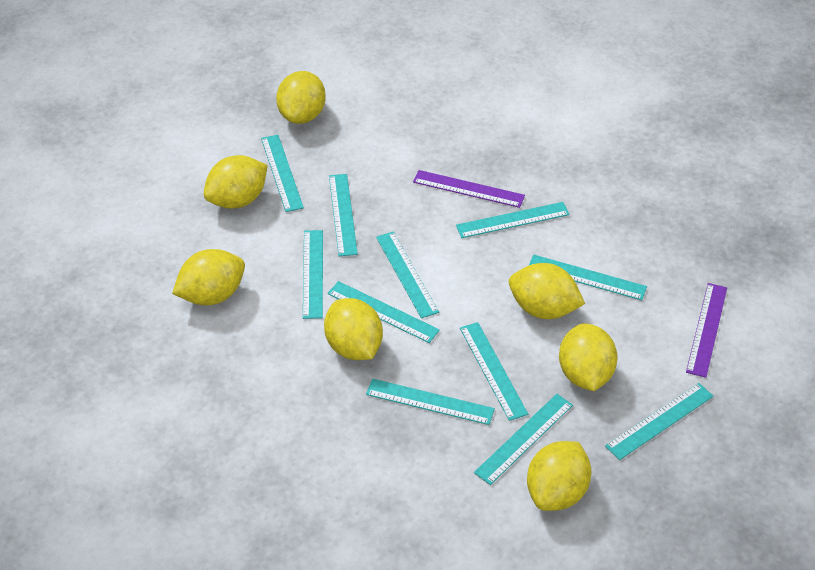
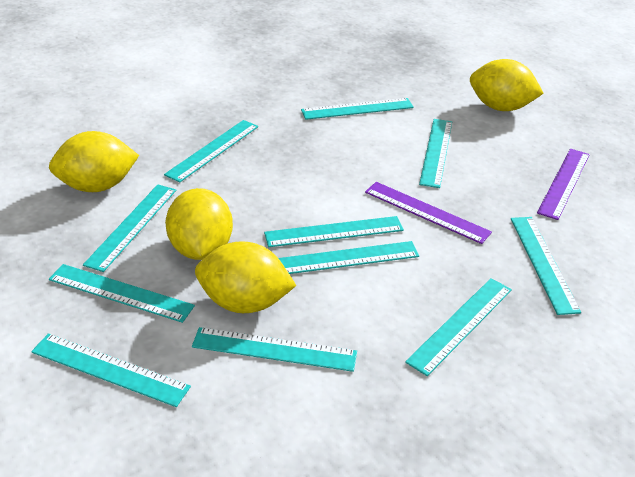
yellow lemon: 7 -> 4

